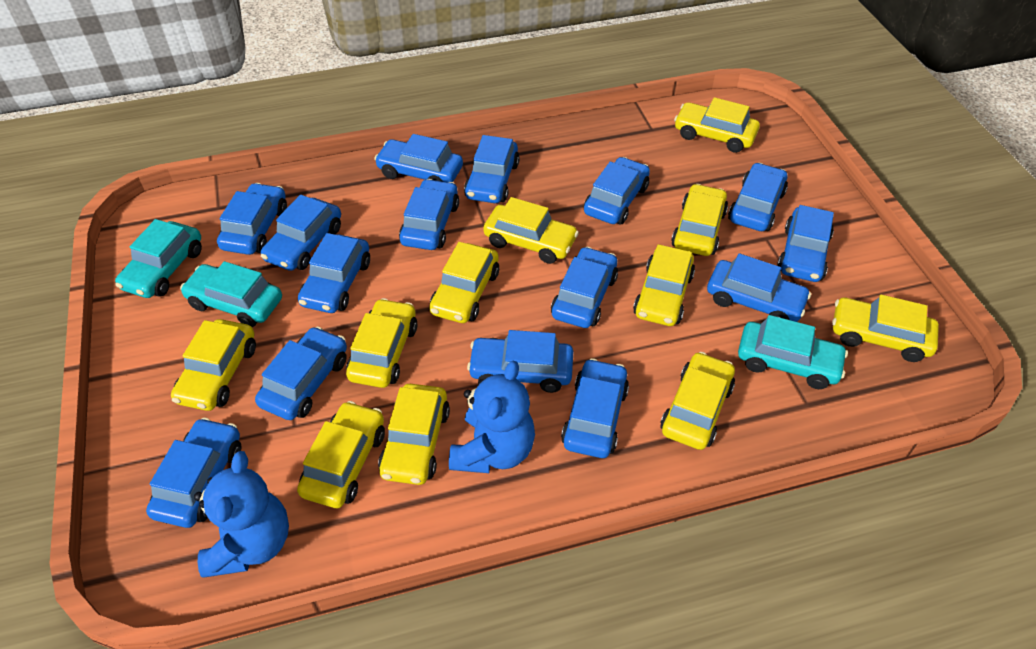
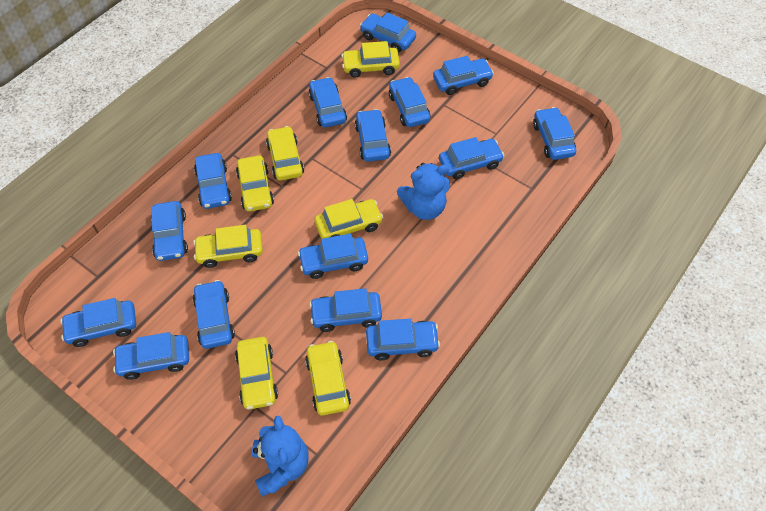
turquoise car: 3 -> 0
yellow car: 11 -> 7

